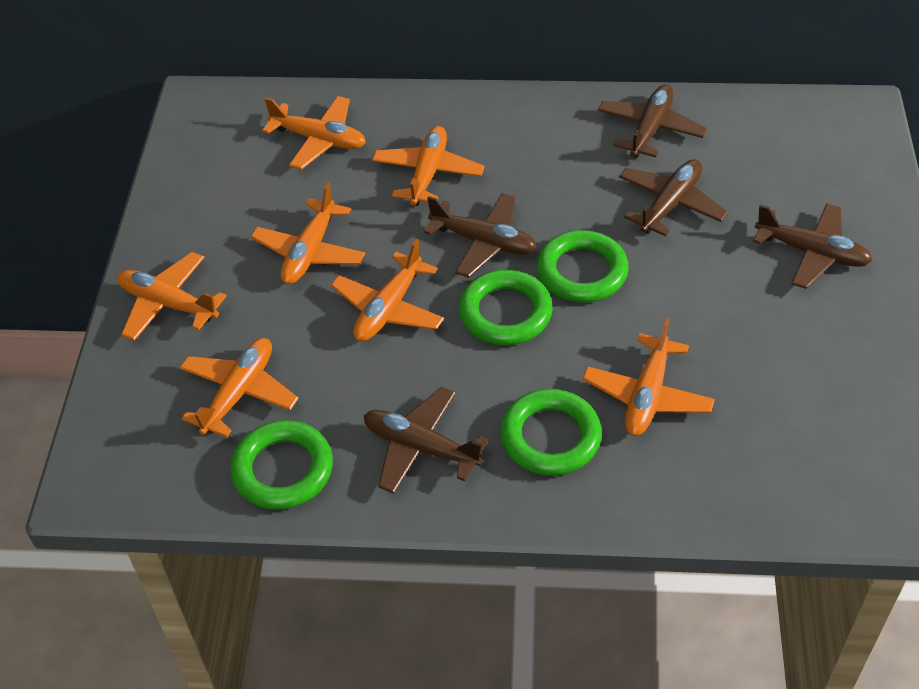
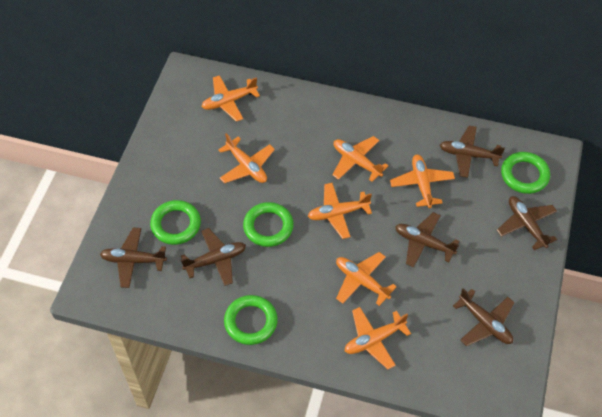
brown plane: 5 -> 6

